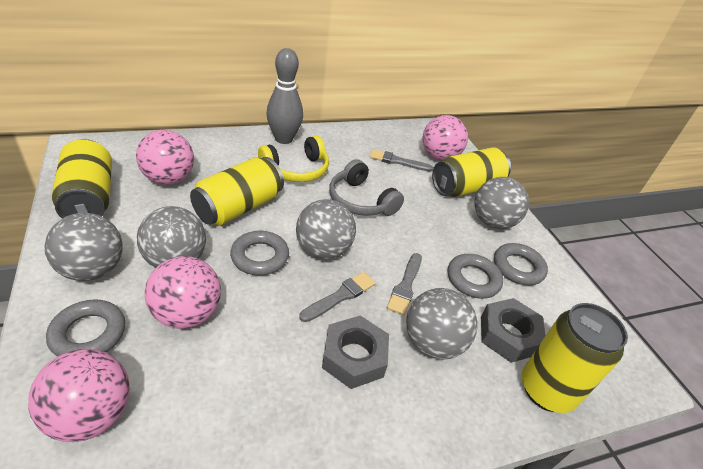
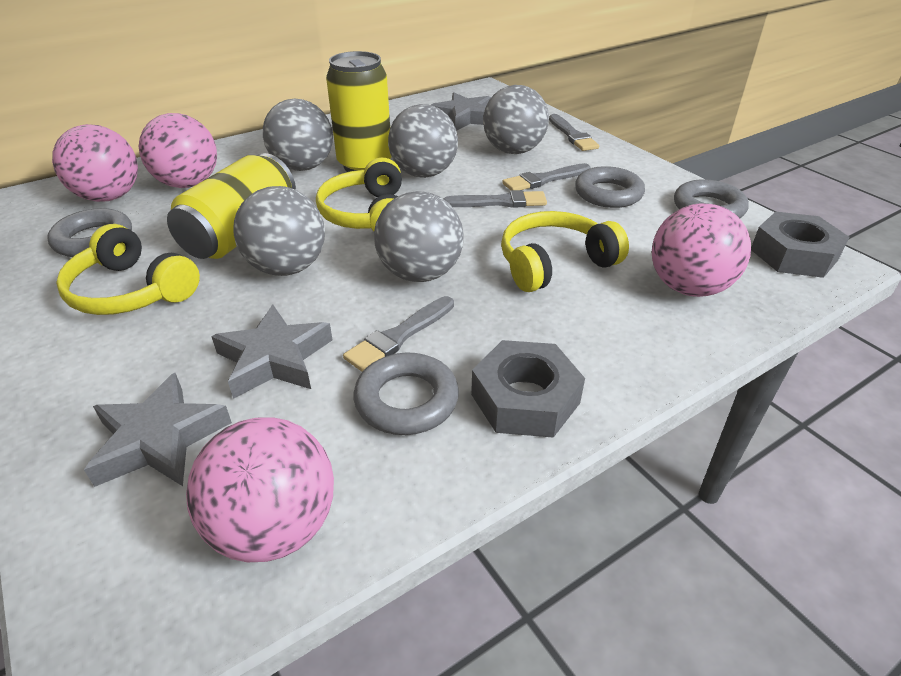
grey bowling pin: 1 -> 0
grey brush: 3 -> 4
grey headphones: 1 -> 0
grey star: 0 -> 3
yellow can: 4 -> 2
yellow headphones: 1 -> 3

